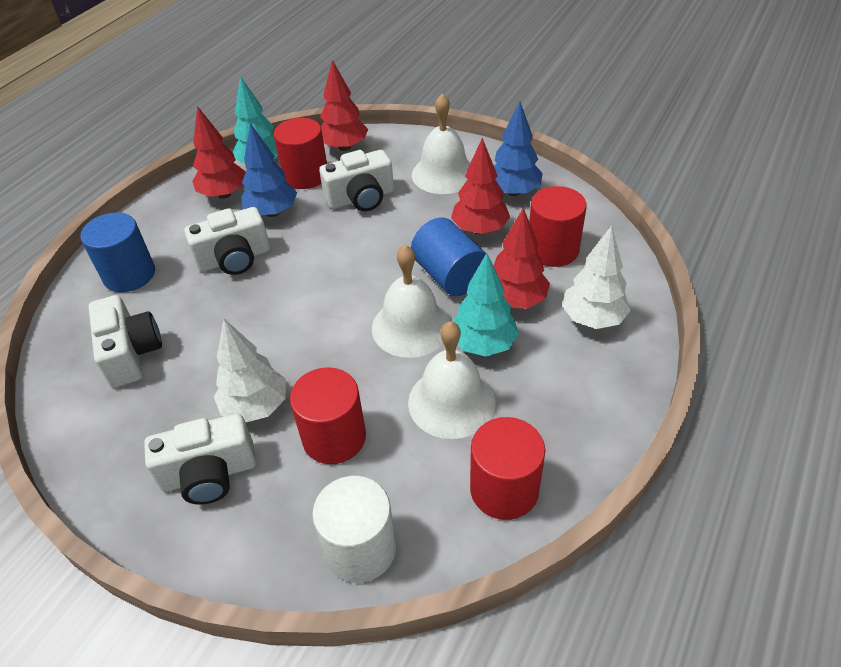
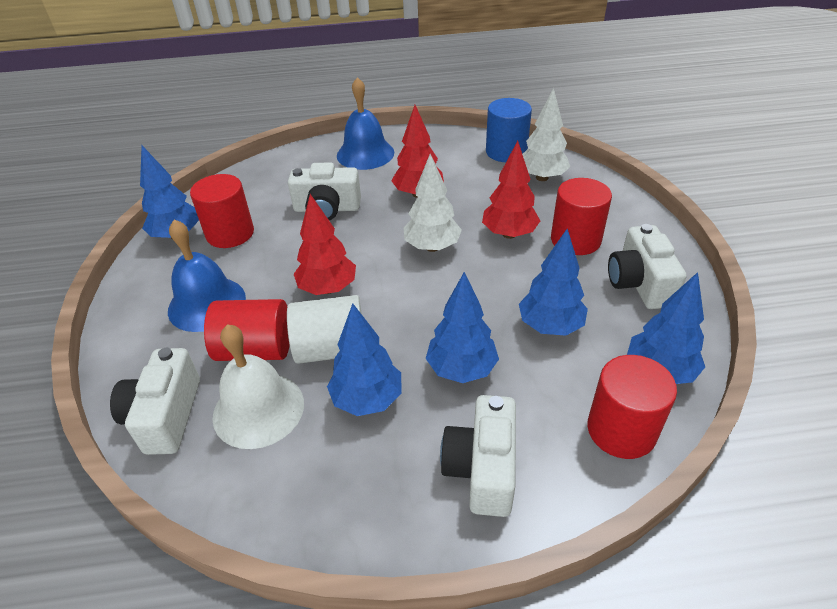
blue bell: 0 -> 2
blue cylinder: 2 -> 1
blue tree: 2 -> 5
red tree: 4 -> 3
turquoise tree: 2 -> 0
white bell: 3 -> 1

